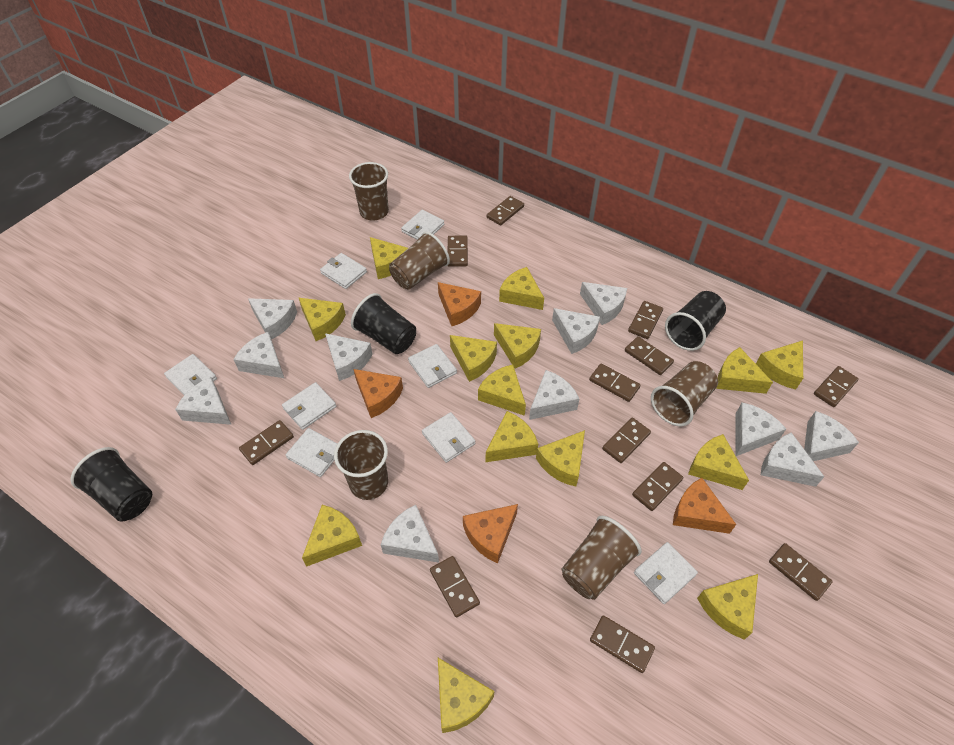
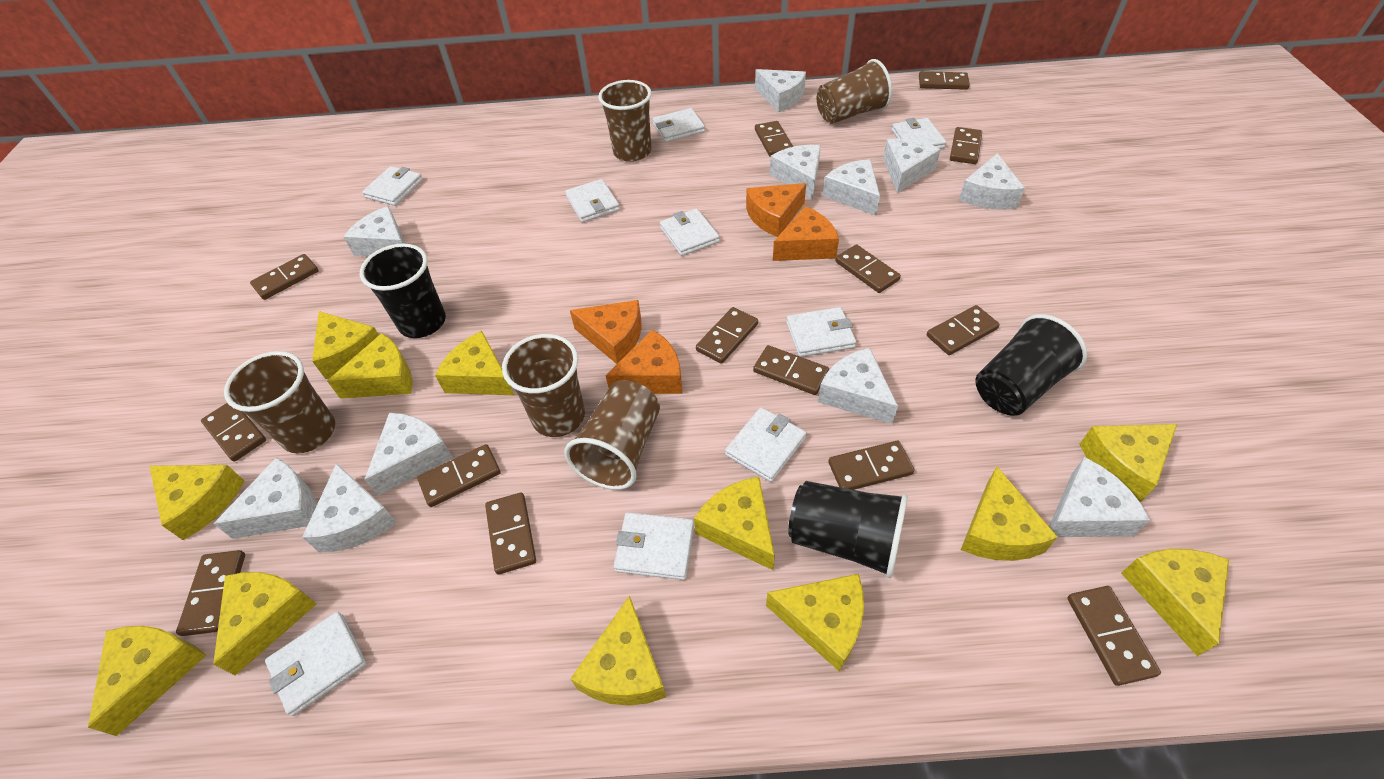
brown domino: 12 -> 14
white wallet: 8 -> 9
yellow cheese: 14 -> 12

